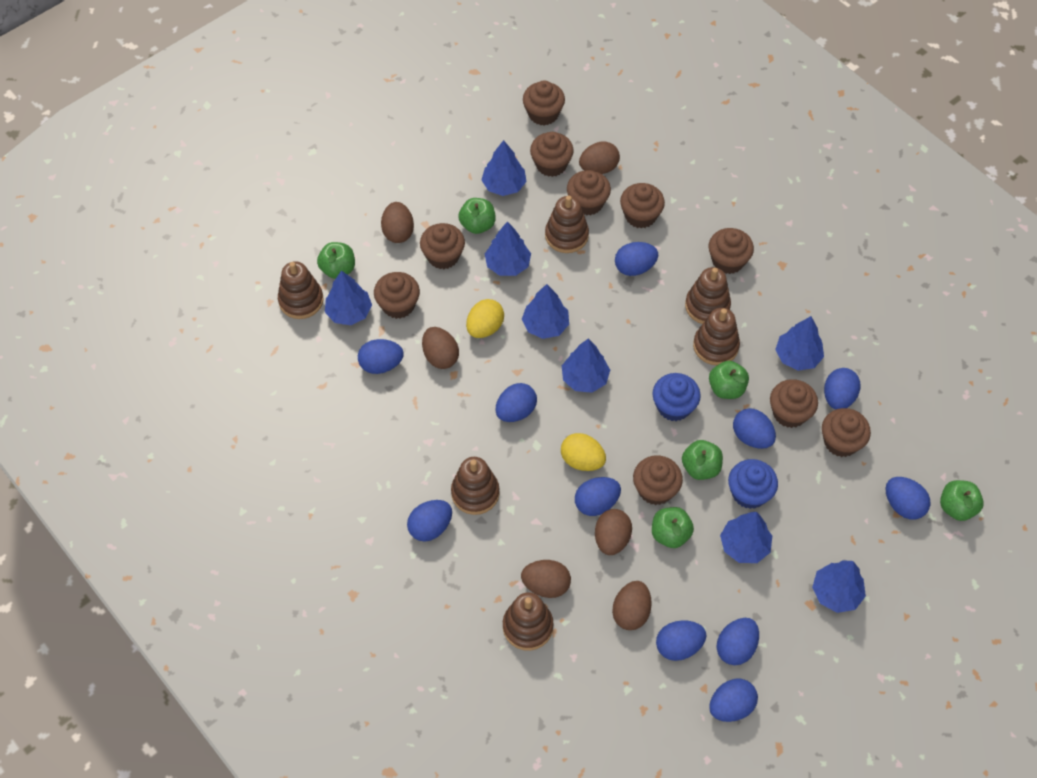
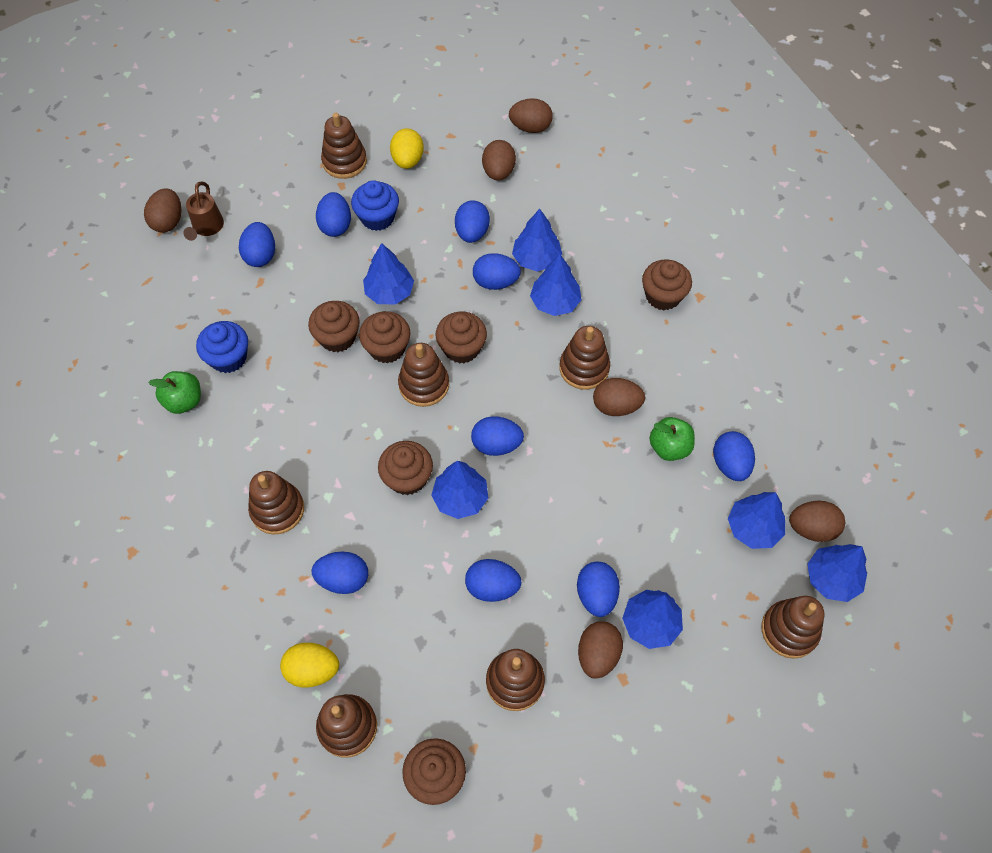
blue egg: 11 -> 9
blue tree: 8 -> 7
brown cupcake: 10 -> 6
brown stacking toy: 6 -> 7
brown watering can: 0 -> 1
green apple: 6 -> 2

